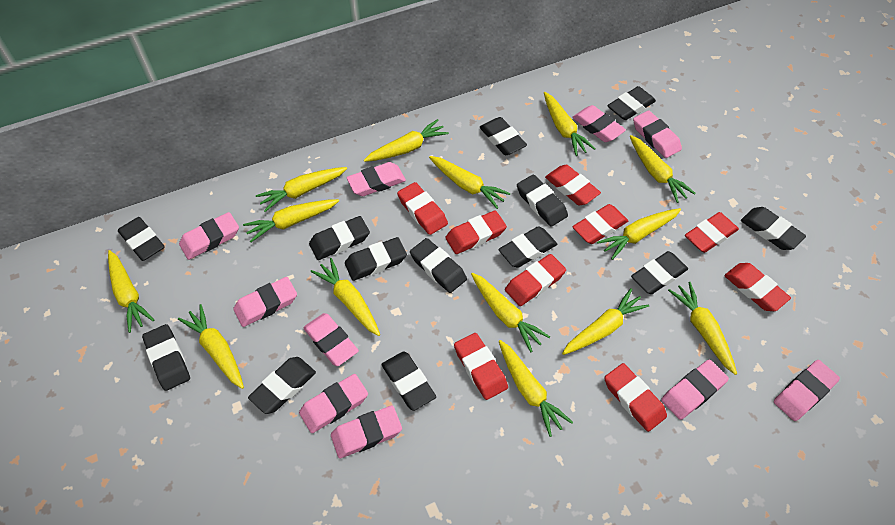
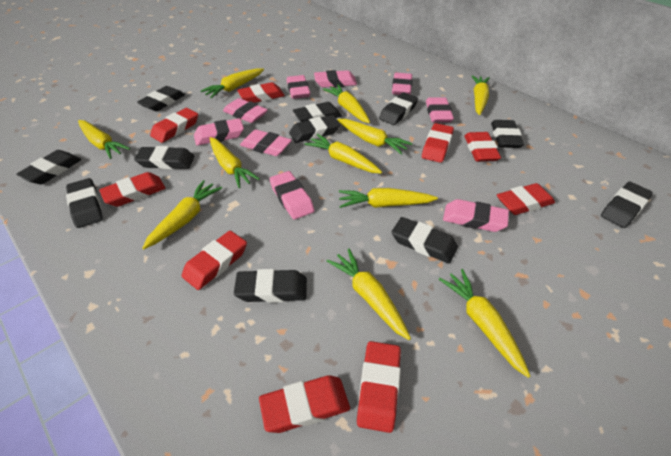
black eraser: 13 -> 11
pink eraser: 10 -> 9
yellow carrot: 14 -> 11

